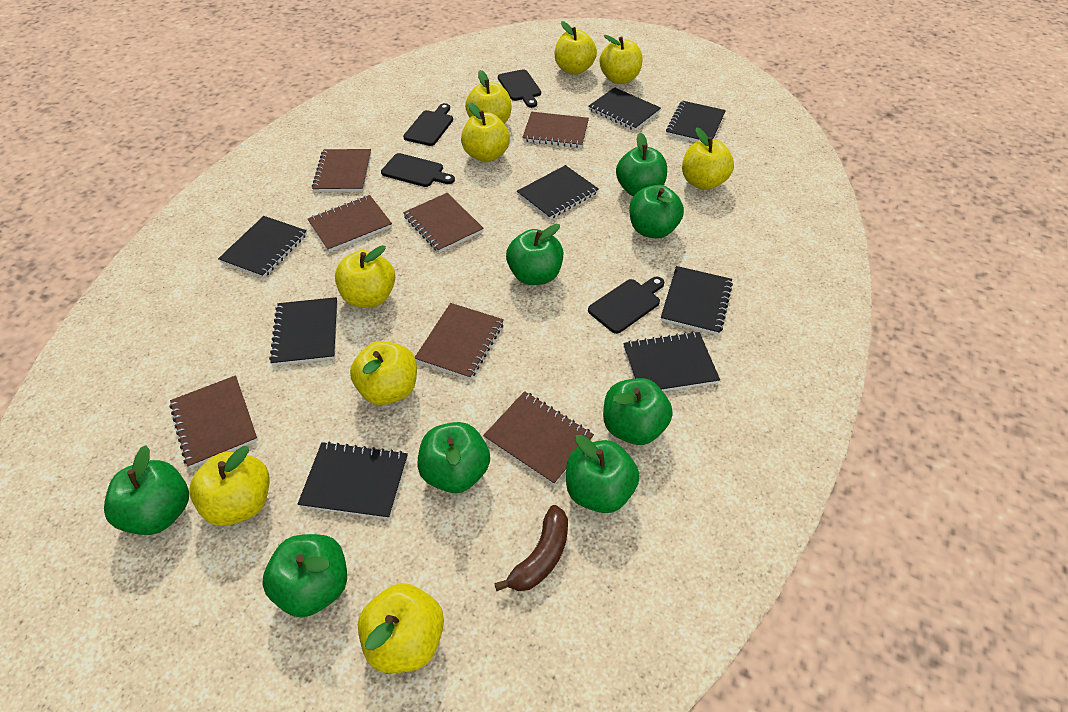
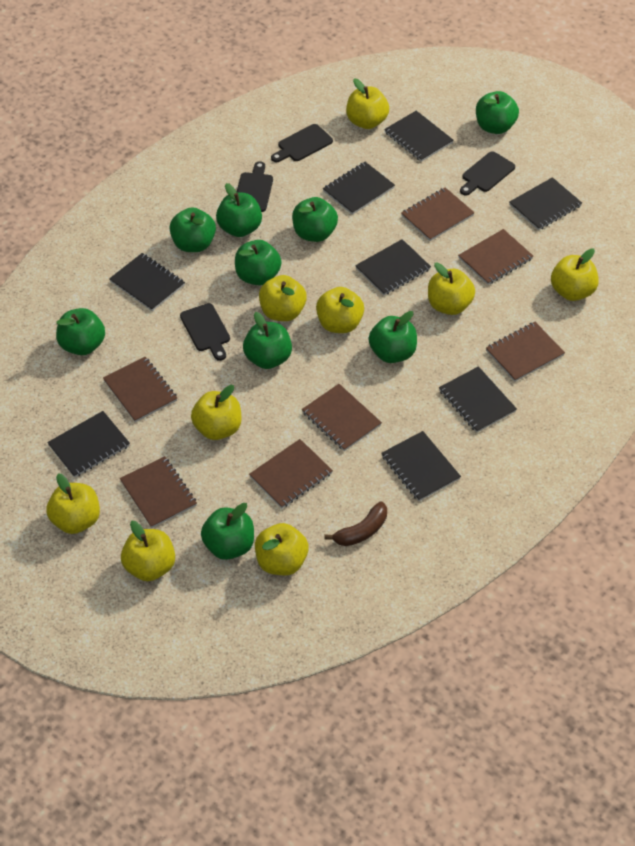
green apple: 8 -> 9

